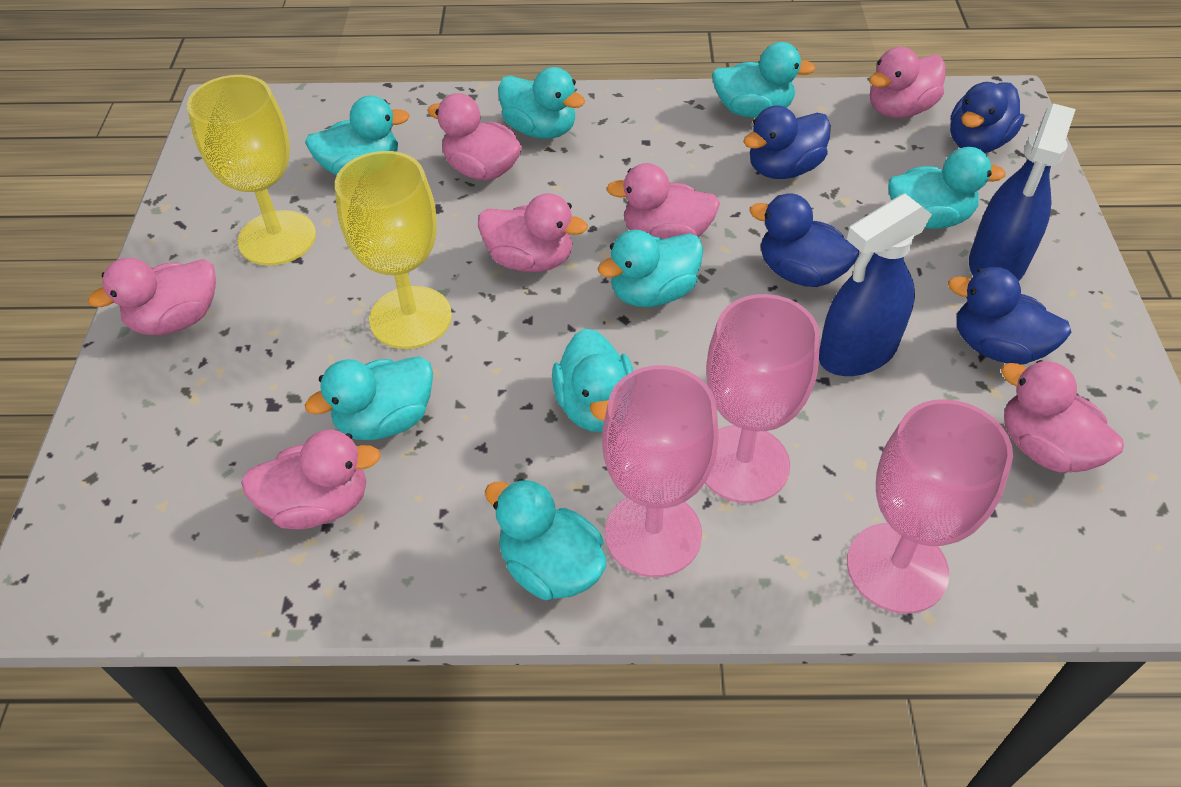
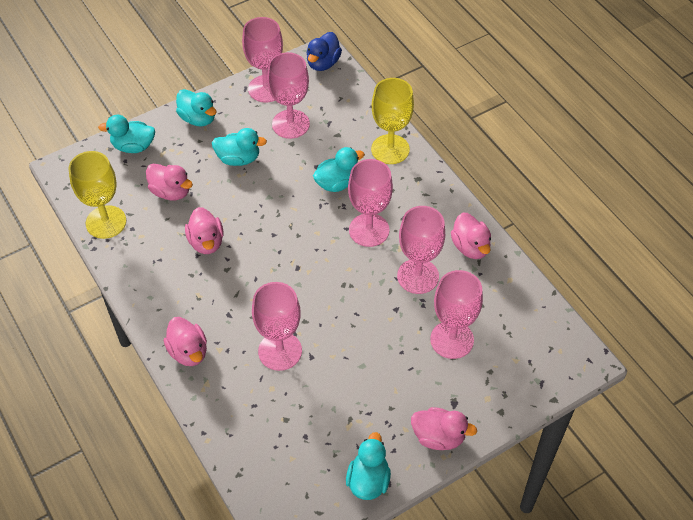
blue duck: 4 -> 1
blue spray bottle: 2 -> 0
pink duck: 7 -> 5
pink goblet: 3 -> 6
turquoise duck: 8 -> 5

